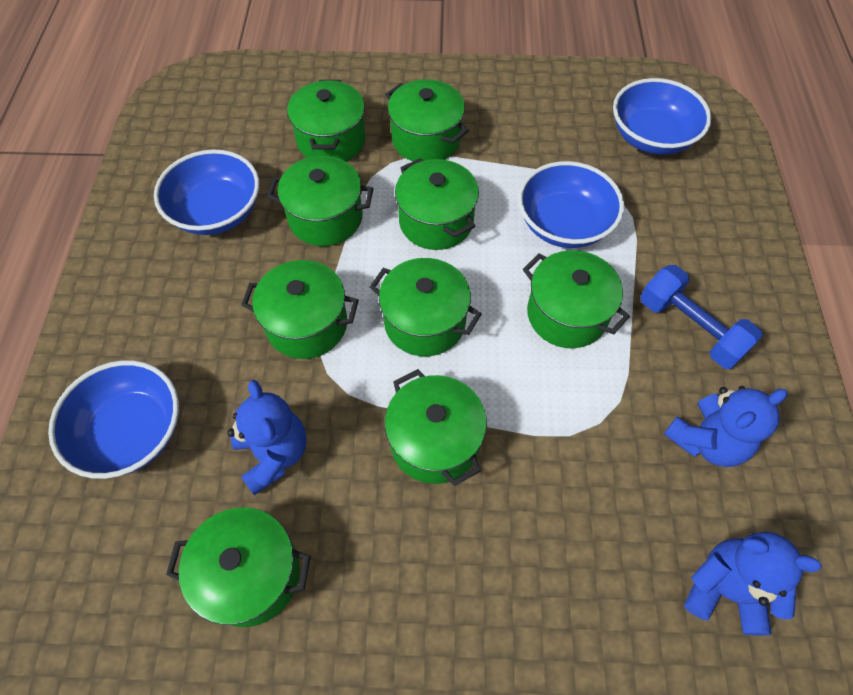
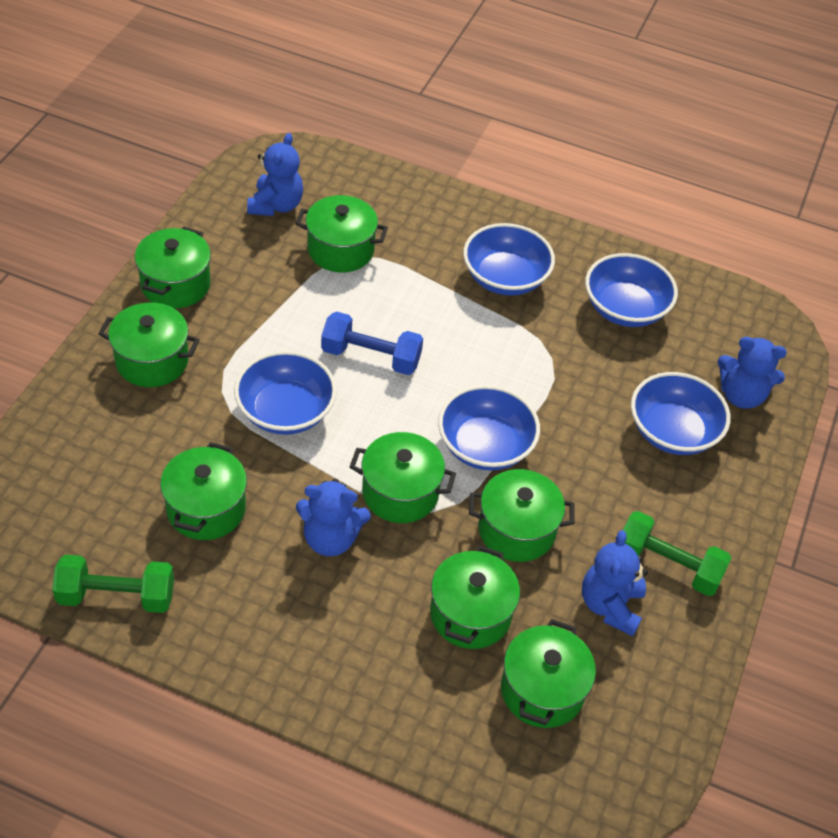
blue bowl: 4 -> 5
blue teddy bear: 3 -> 4
green dumbbell: 0 -> 2
green pot: 9 -> 8

